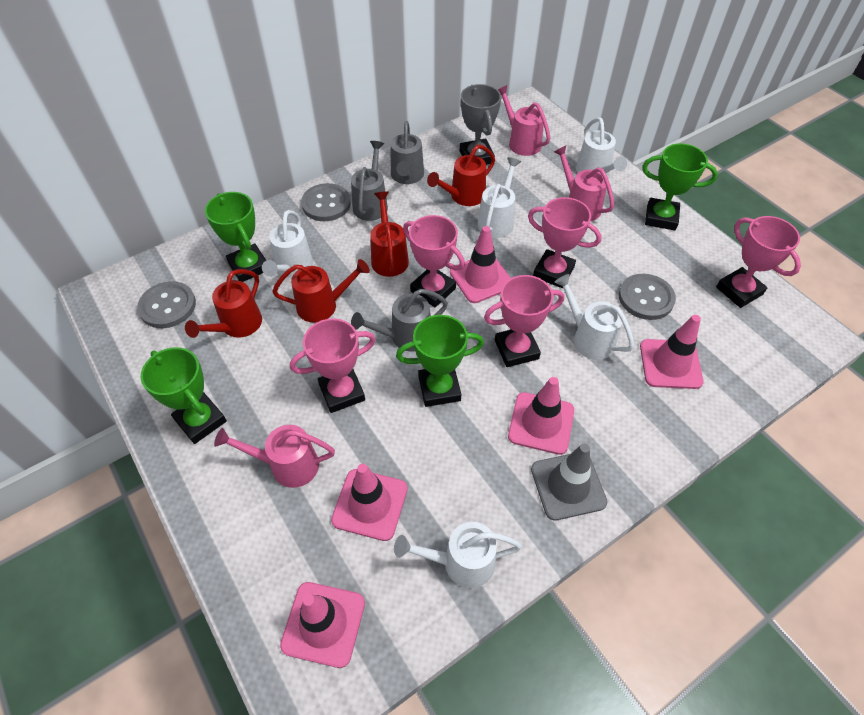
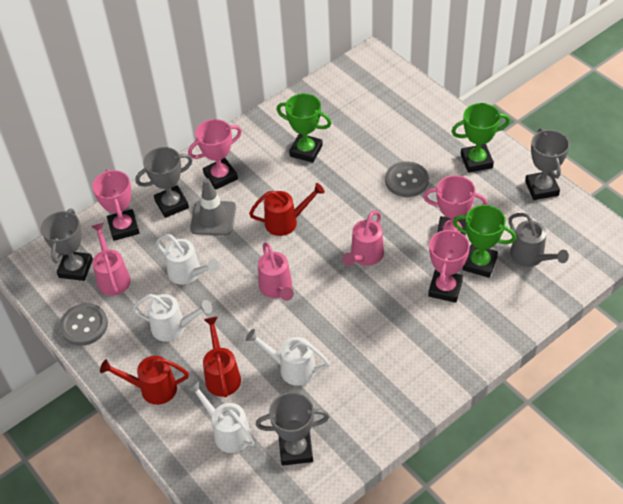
green trophy: 4 -> 3
grey button: 3 -> 2
grey trophy: 1 -> 4
grey watering can: 3 -> 1
pink traffic cone: 5 -> 0
pink trophy: 5 -> 4
red watering can: 4 -> 3
white watering can: 5 -> 4

